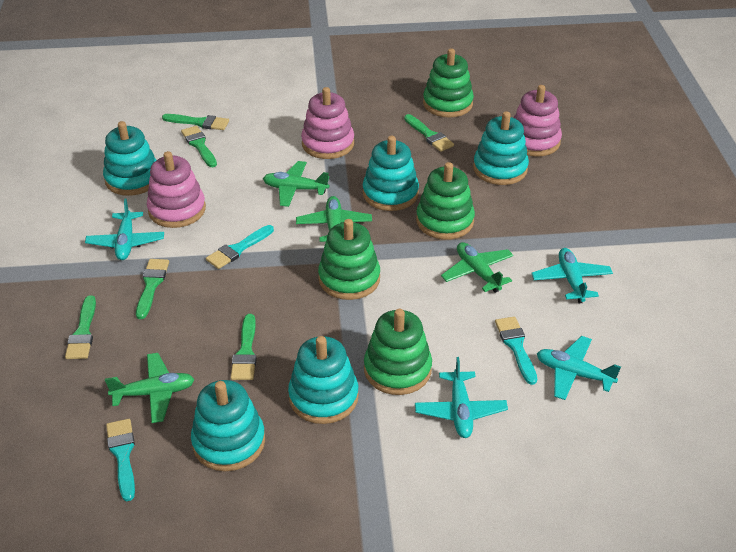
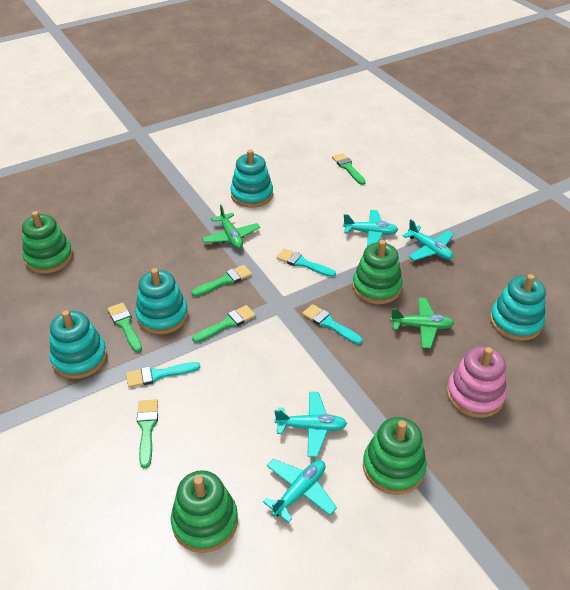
green brush: 6 -> 5
green plane: 4 -> 2
pink stacking toy: 3 -> 1
turquoise stacking toy: 5 -> 4

